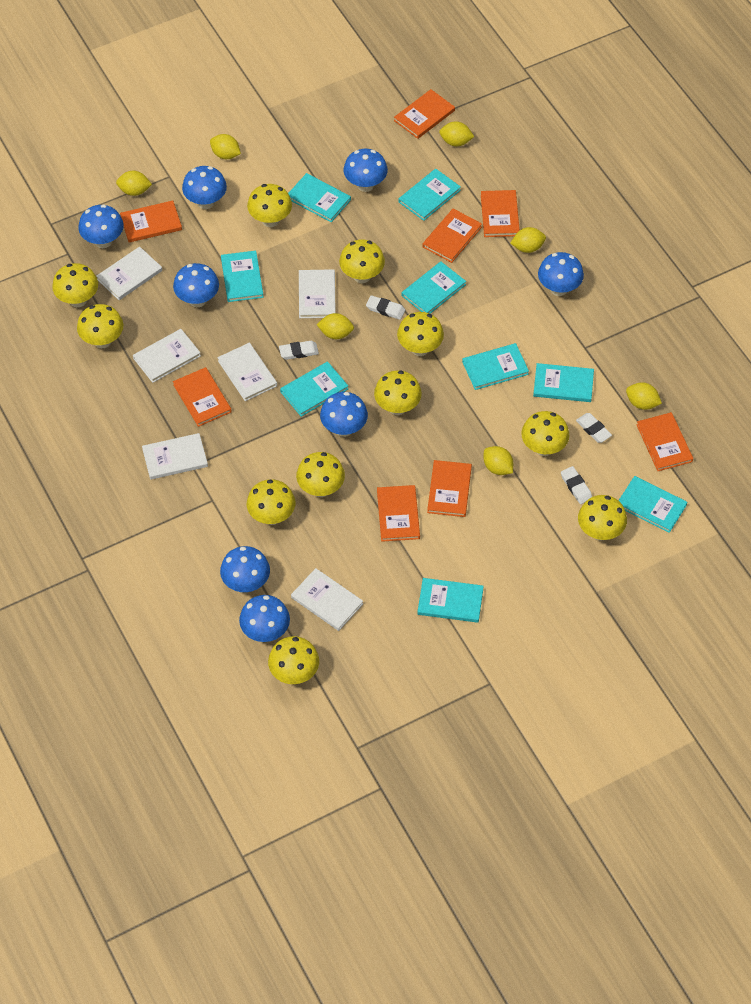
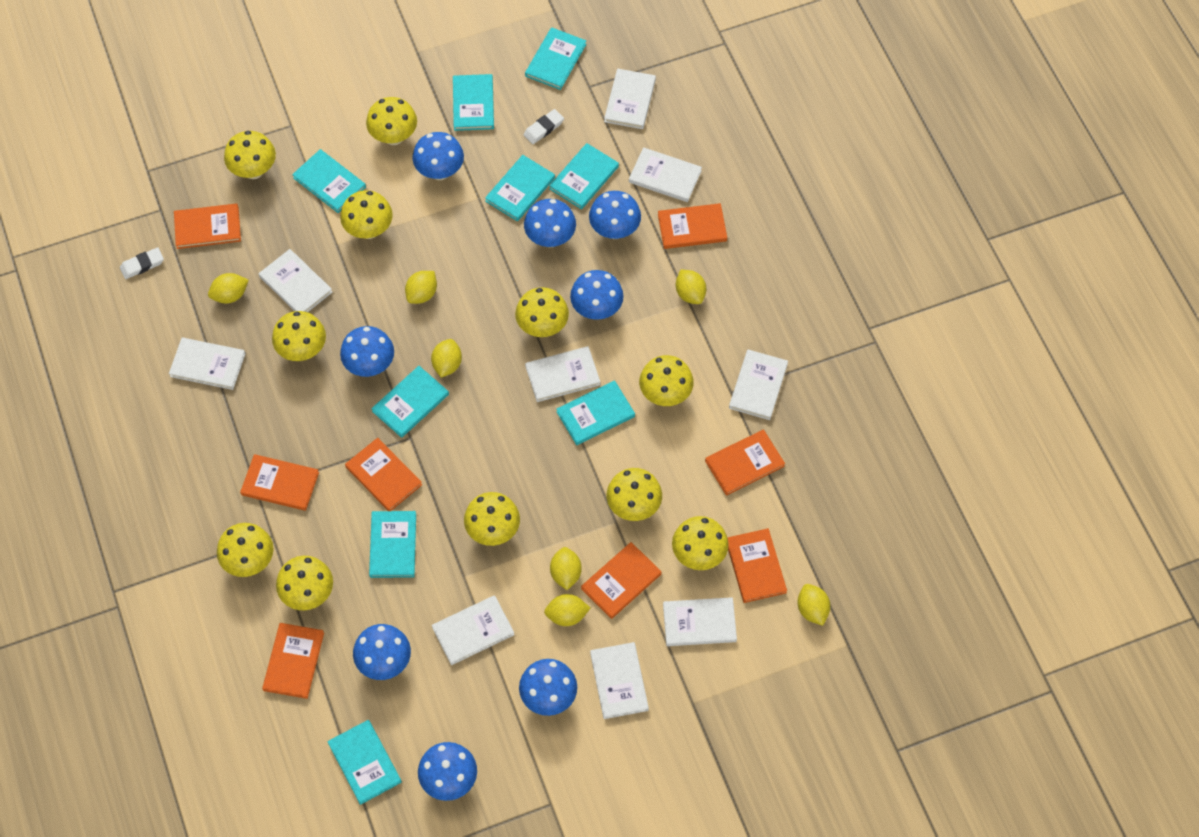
white book: 6 -> 9
white eraser: 4 -> 2

